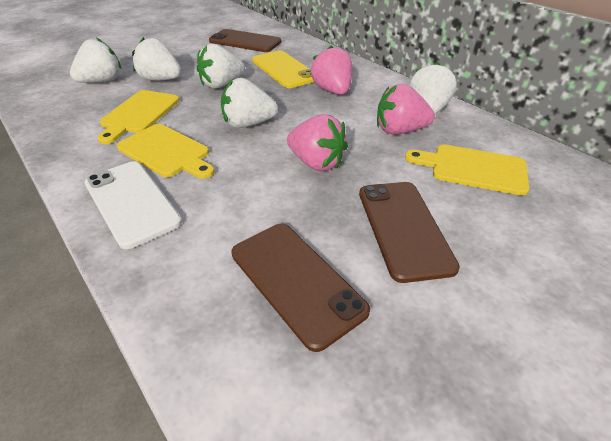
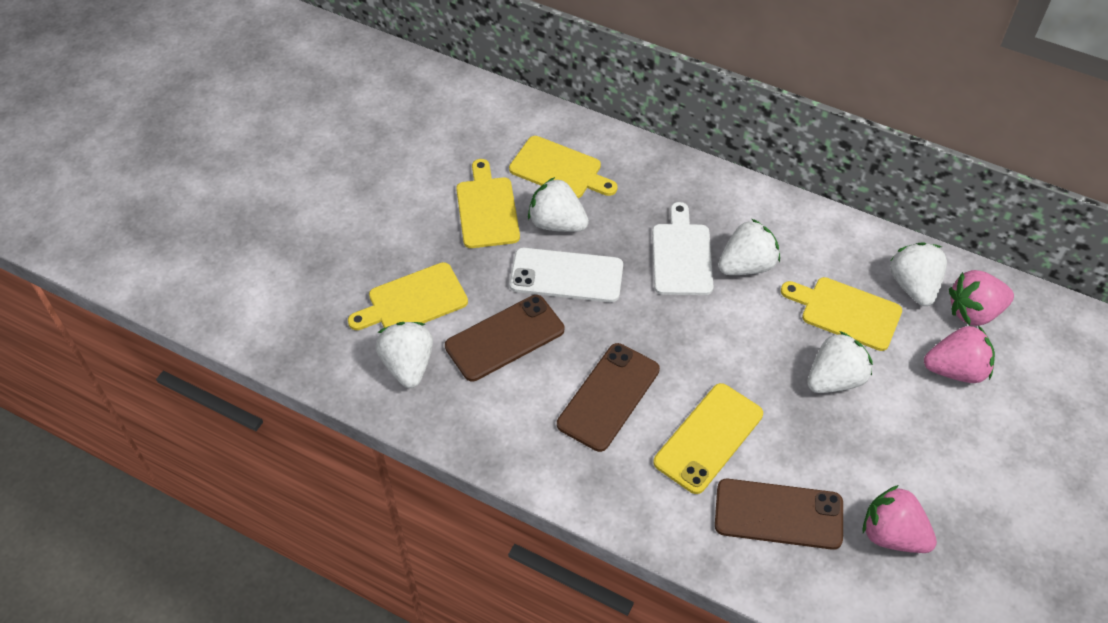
white cutting board: 0 -> 1
yellow cutting board: 3 -> 4

